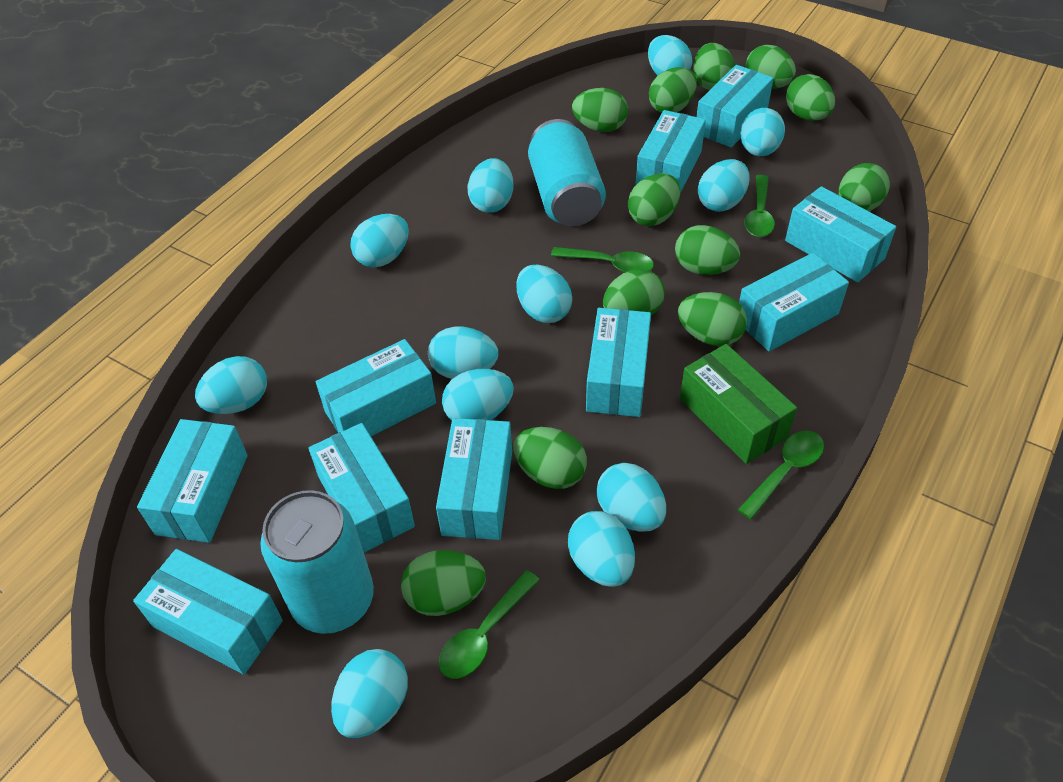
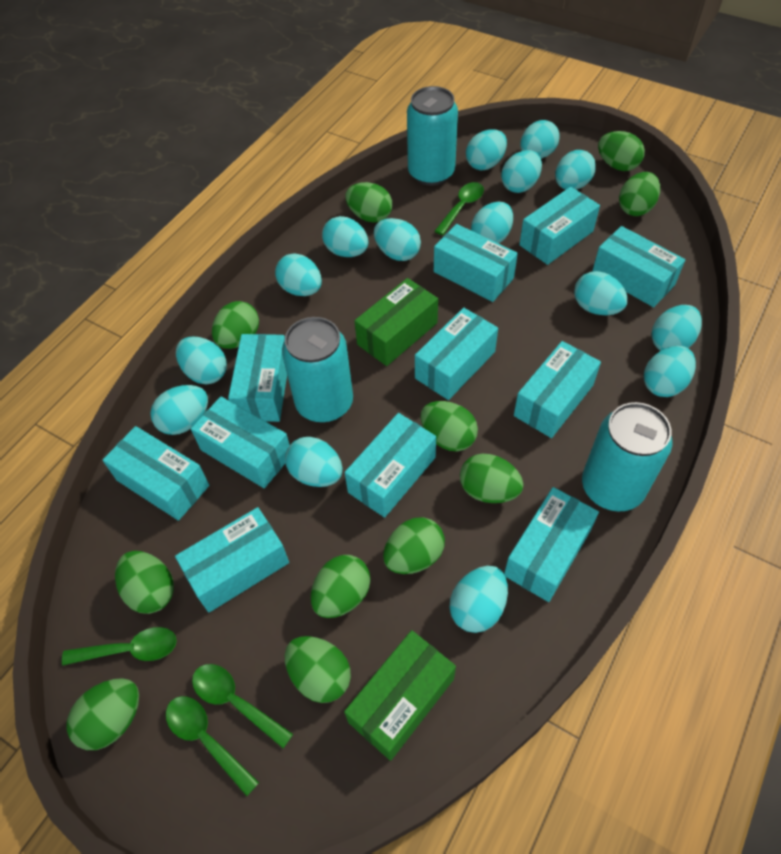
green box: 1 -> 2
green egg: 12 -> 11
turquoise box: 10 -> 11
turquoise can: 2 -> 3
turquoise egg: 12 -> 15

